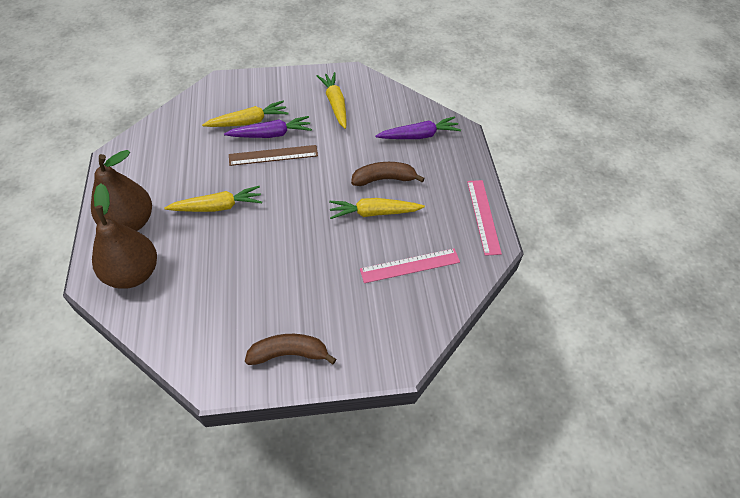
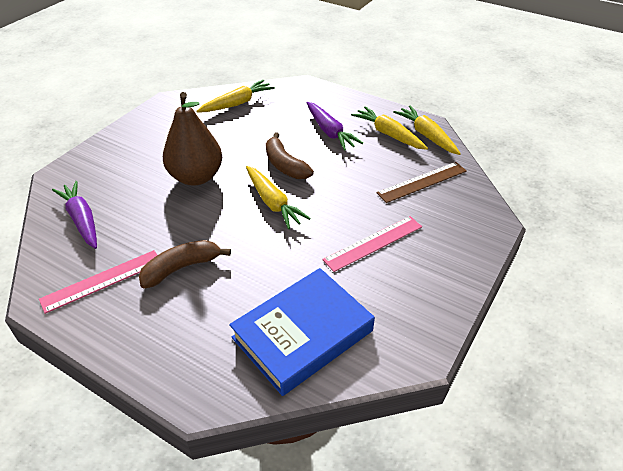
blue book: 0 -> 1
brown pear: 2 -> 1

